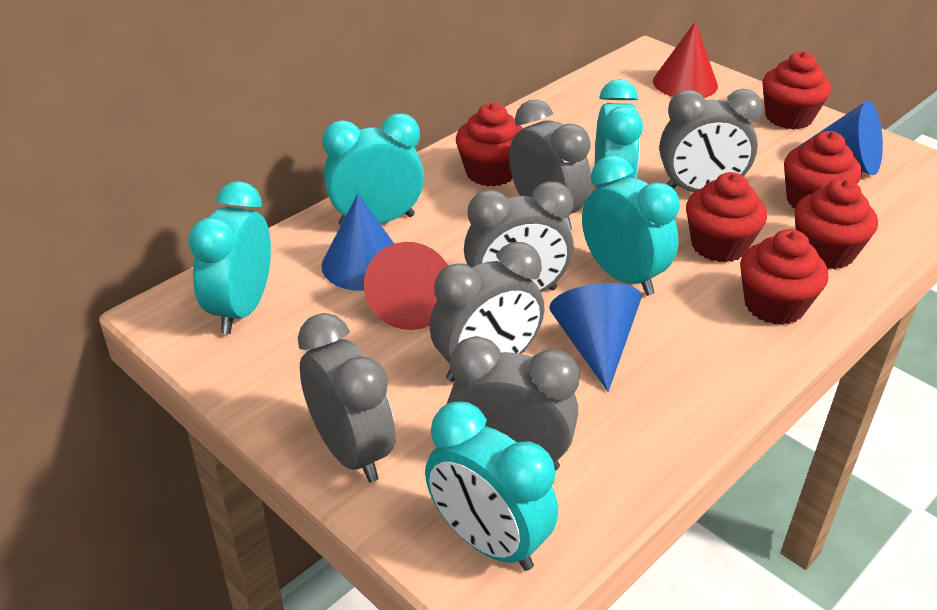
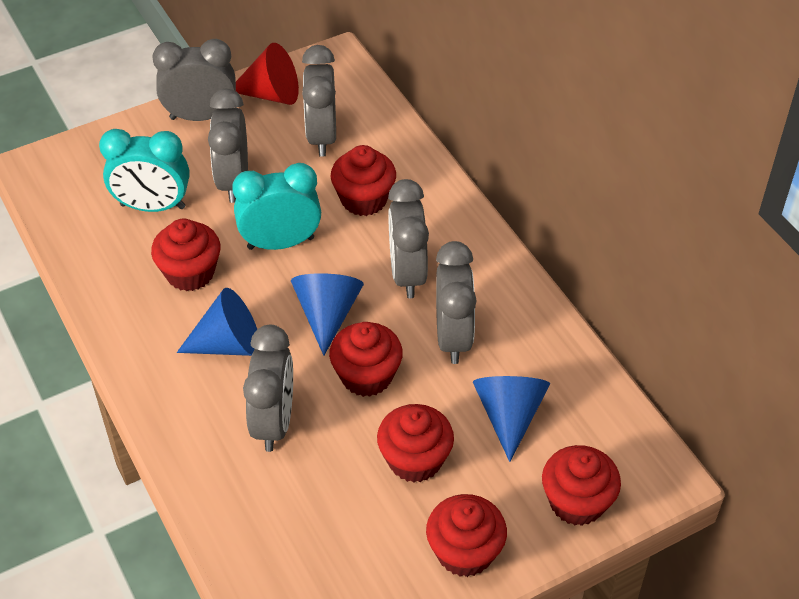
red cone: 2 -> 1
turquoise clock: 5 -> 2

